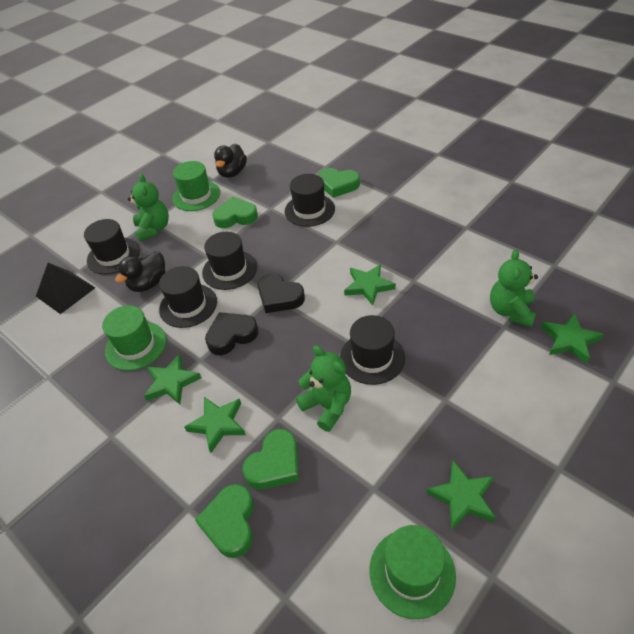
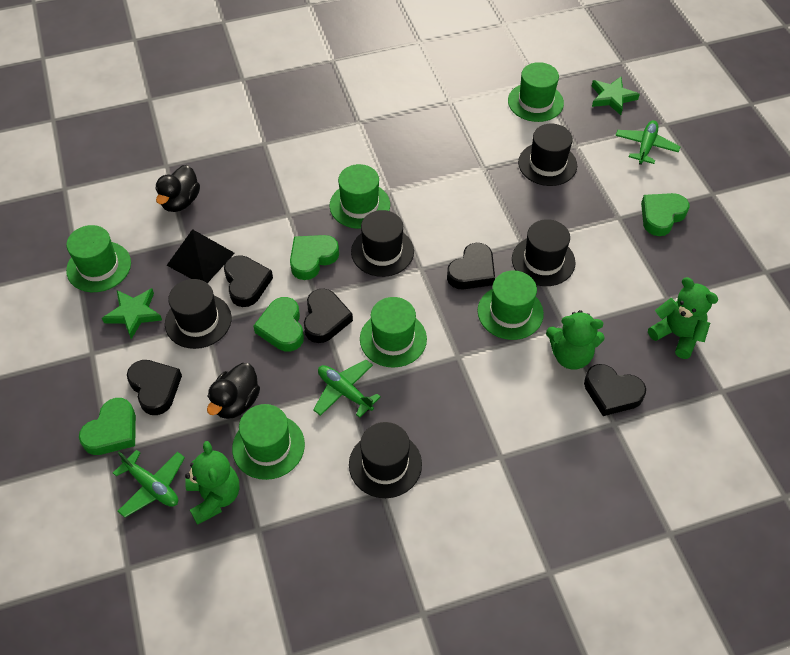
black heart: 2 -> 5
green hat: 3 -> 6
green plane: 0 -> 3
green star: 5 -> 2

